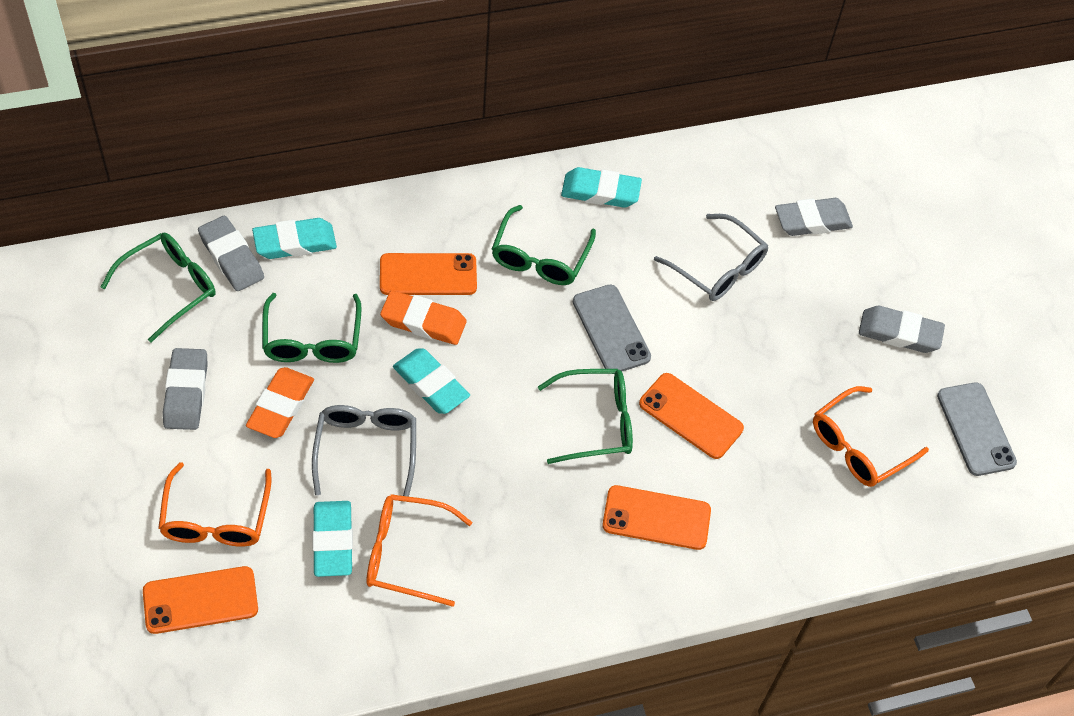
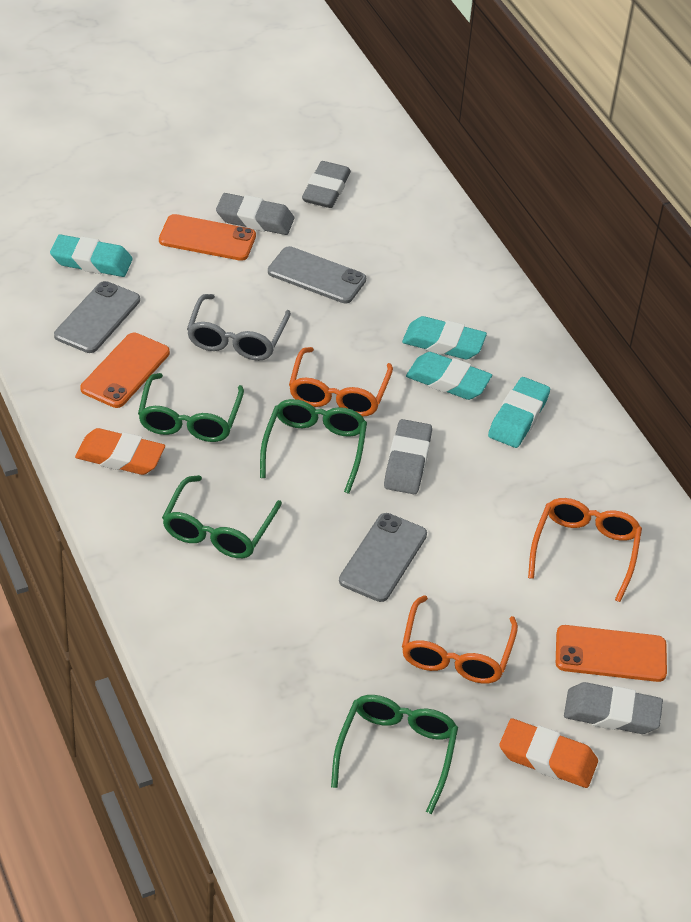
grey glasses: 2 -> 1
grey phone: 2 -> 3
orange phone: 4 -> 3

